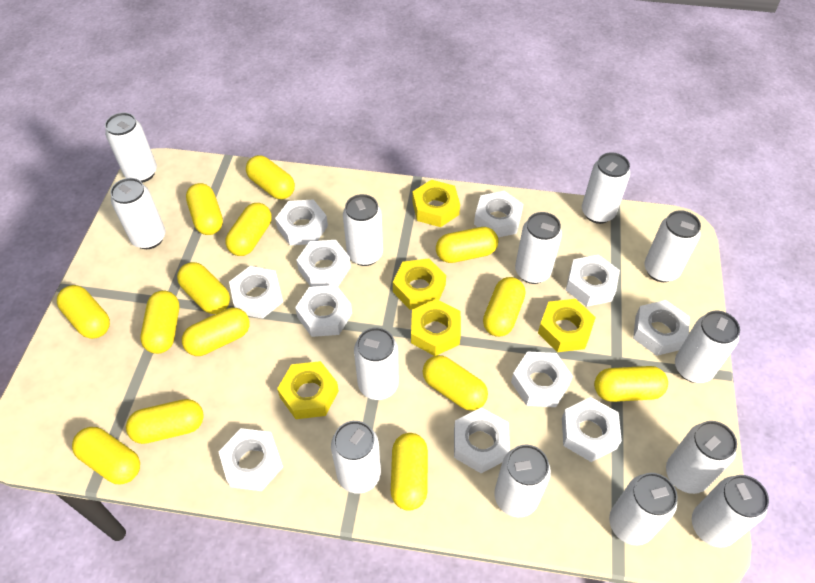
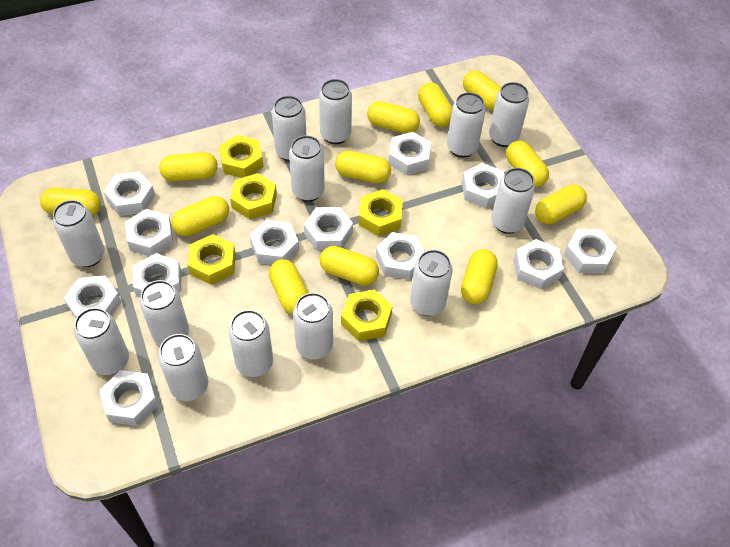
white nut: 11 -> 12
yellow capsule: 14 -> 12

